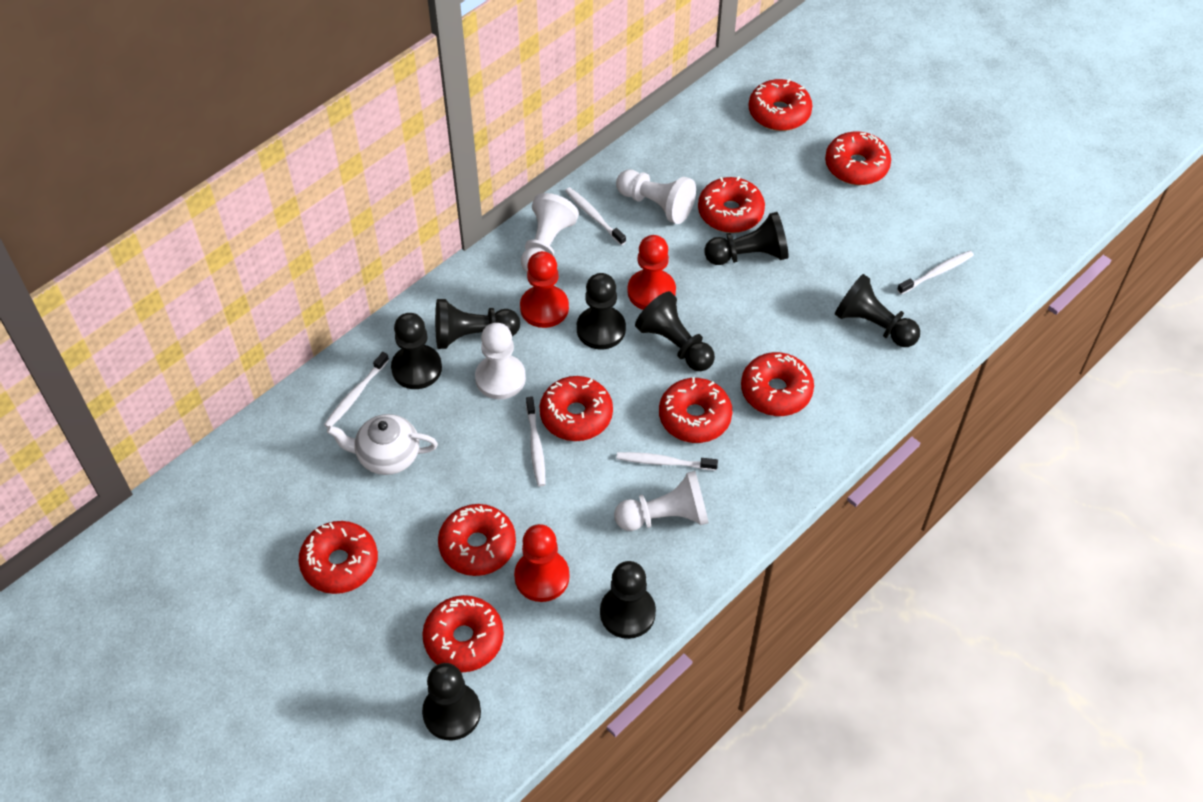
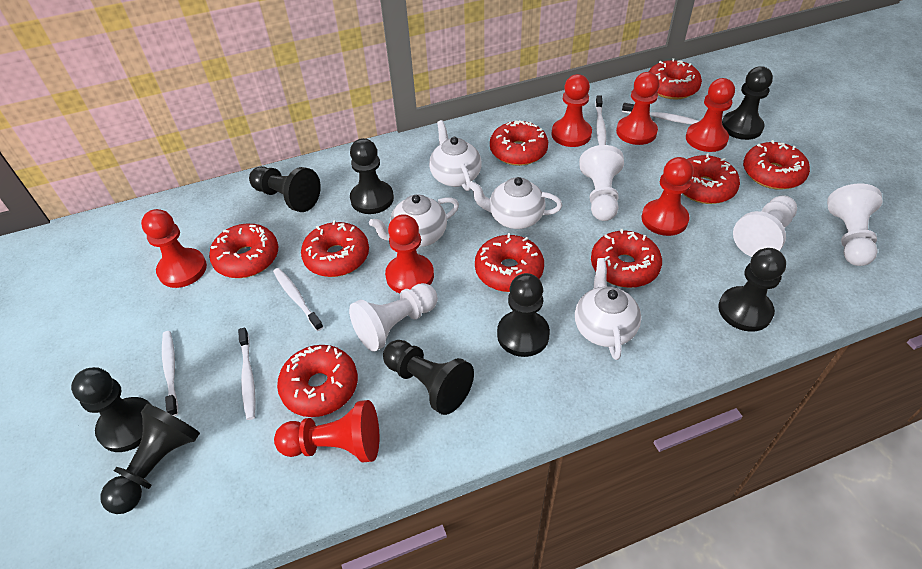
red pawn: 3 -> 7
white teapot: 1 -> 4

